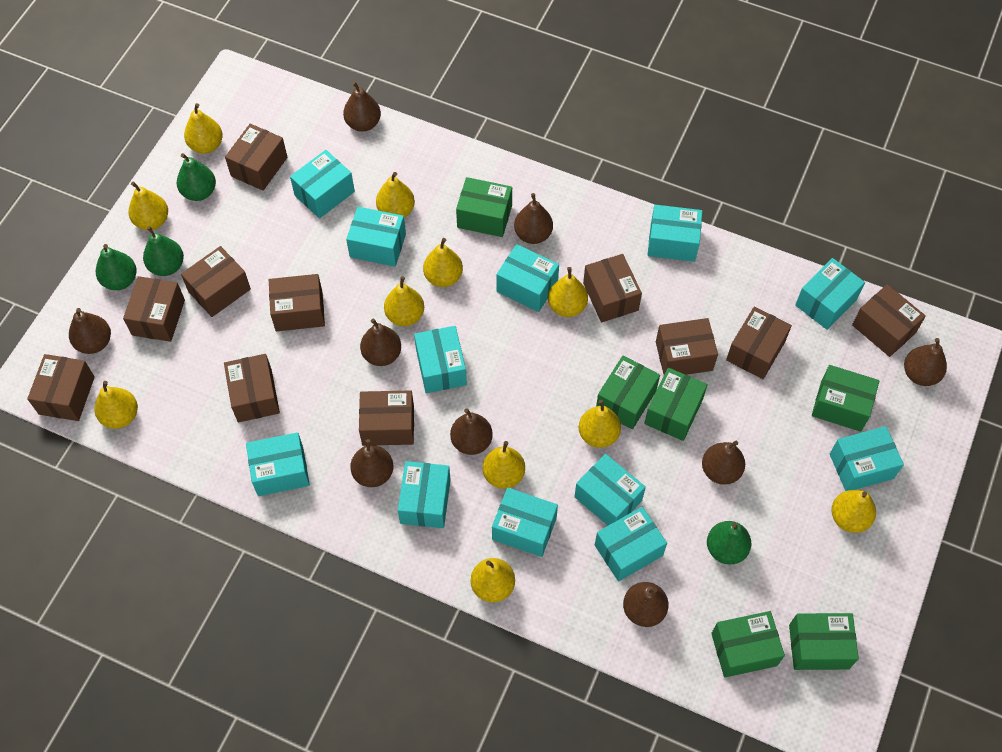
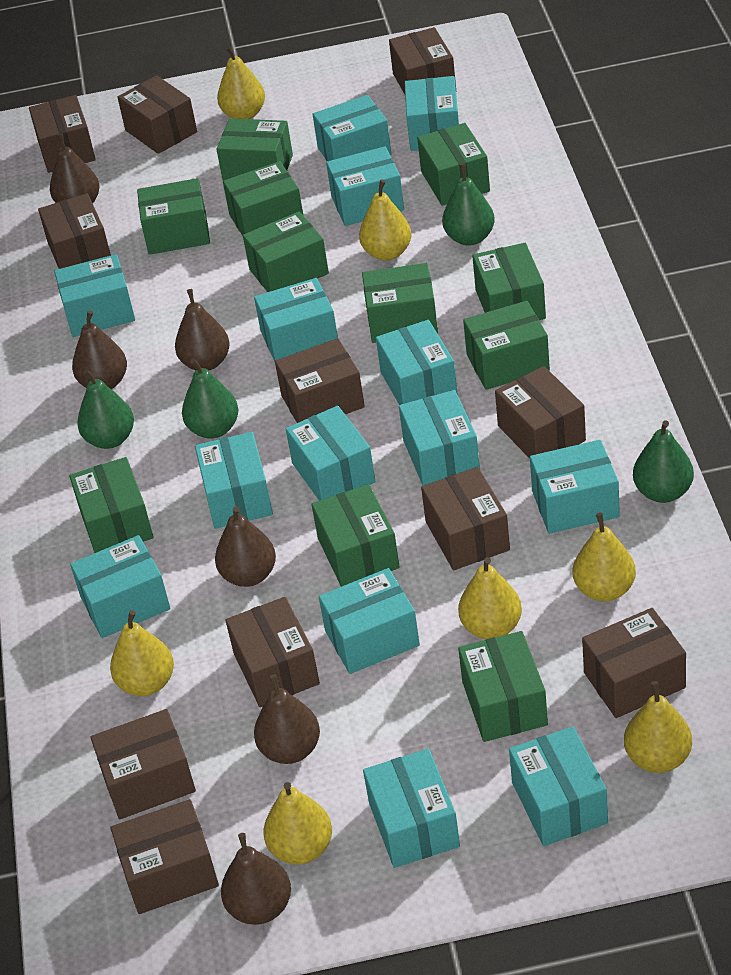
brown pear: 9 -> 6
green box: 6 -> 11
turquoise box: 12 -> 14
yellow pear: 11 -> 7

